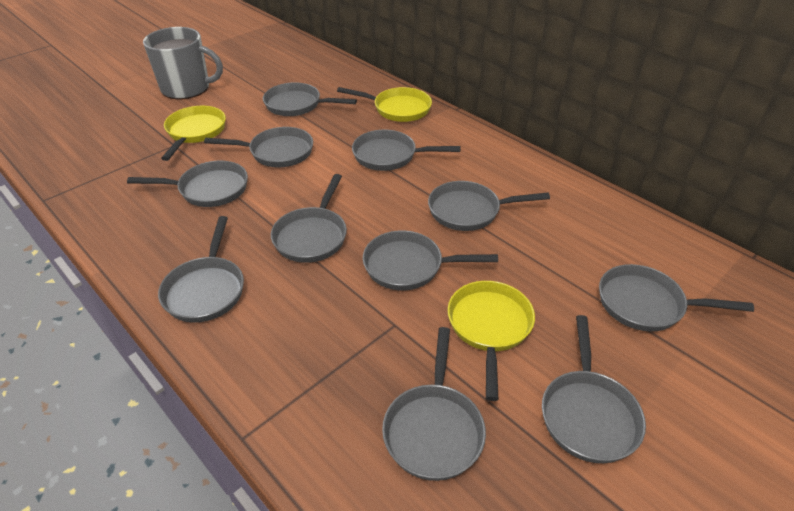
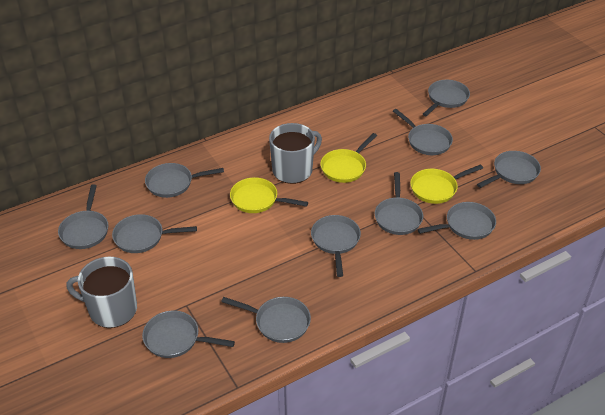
grey mug: 1 -> 2

